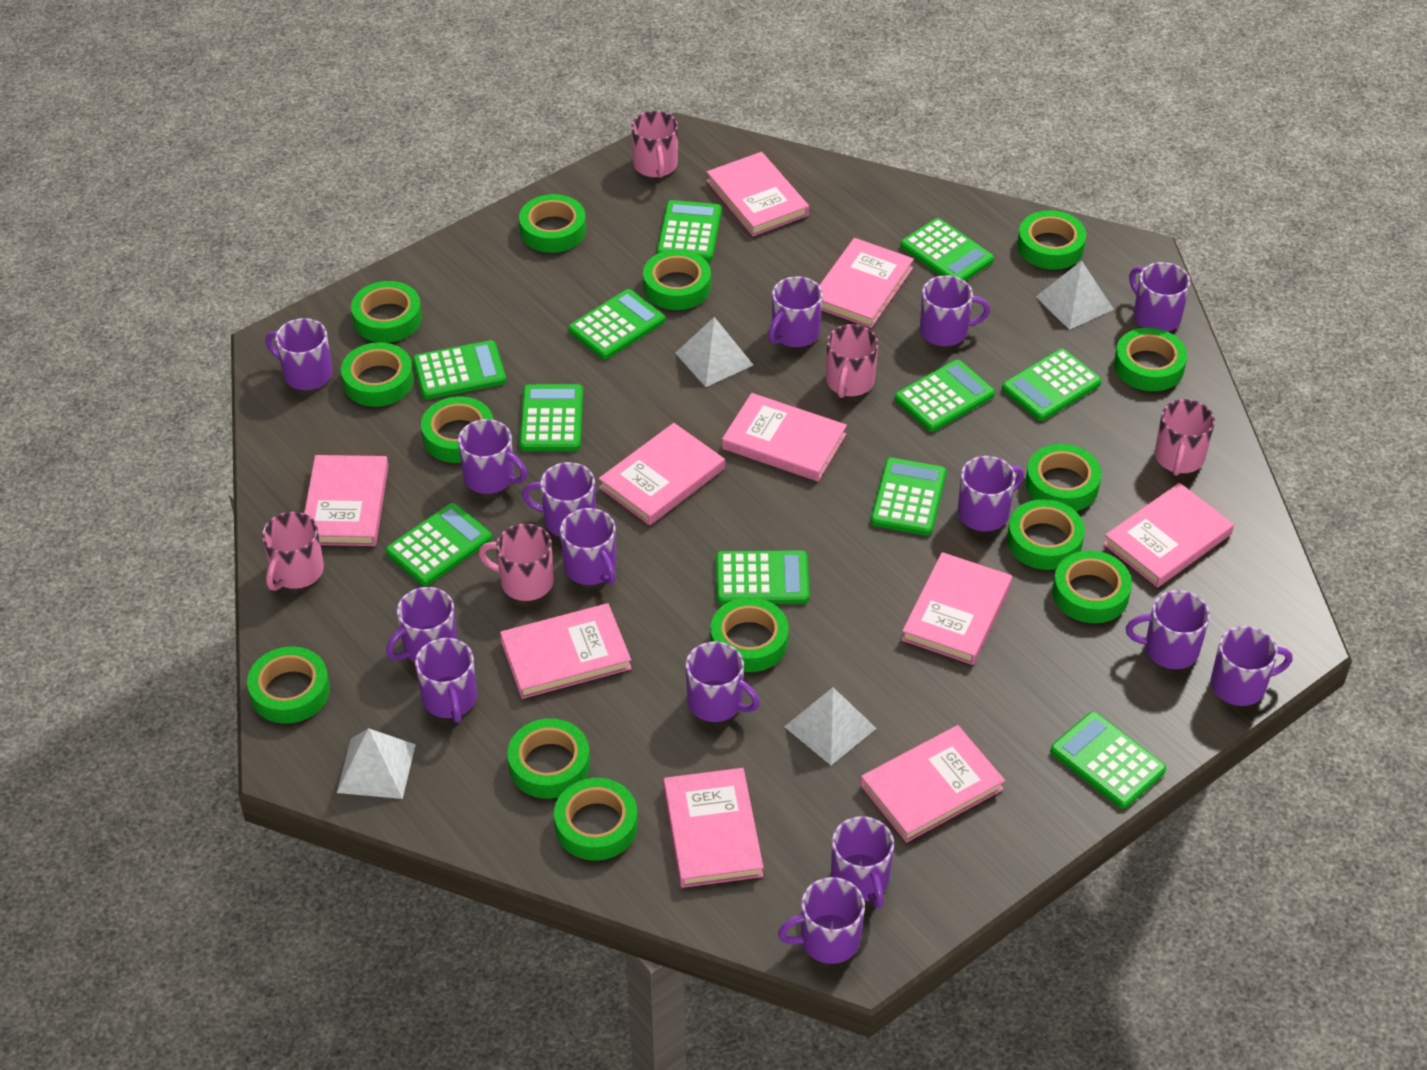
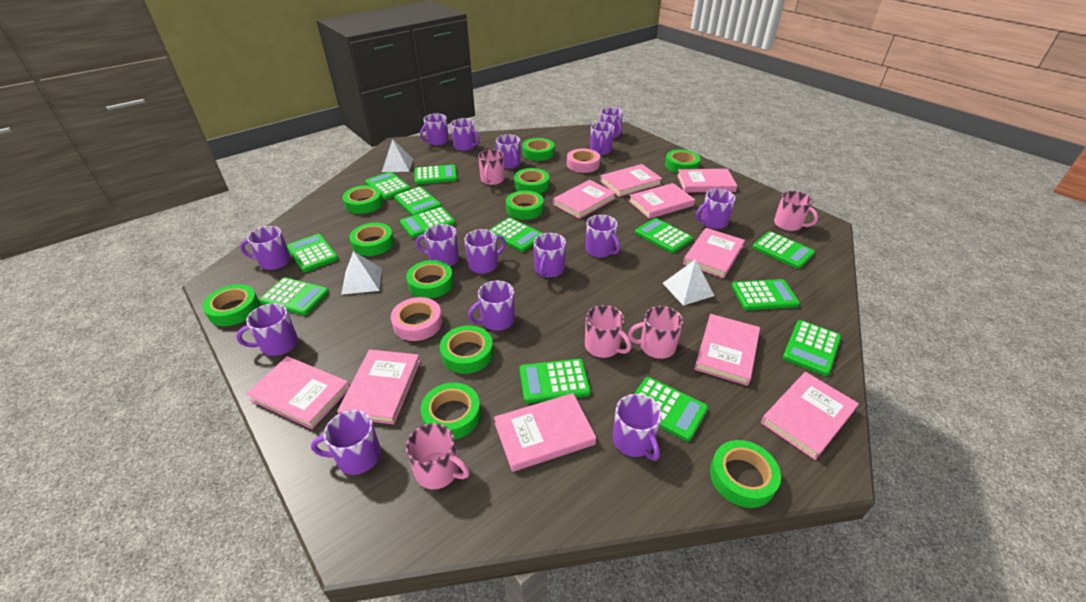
green calculator: 11 -> 13
green tape: 14 -> 11
pink tape: 0 -> 2
white pyramid: 4 -> 3

